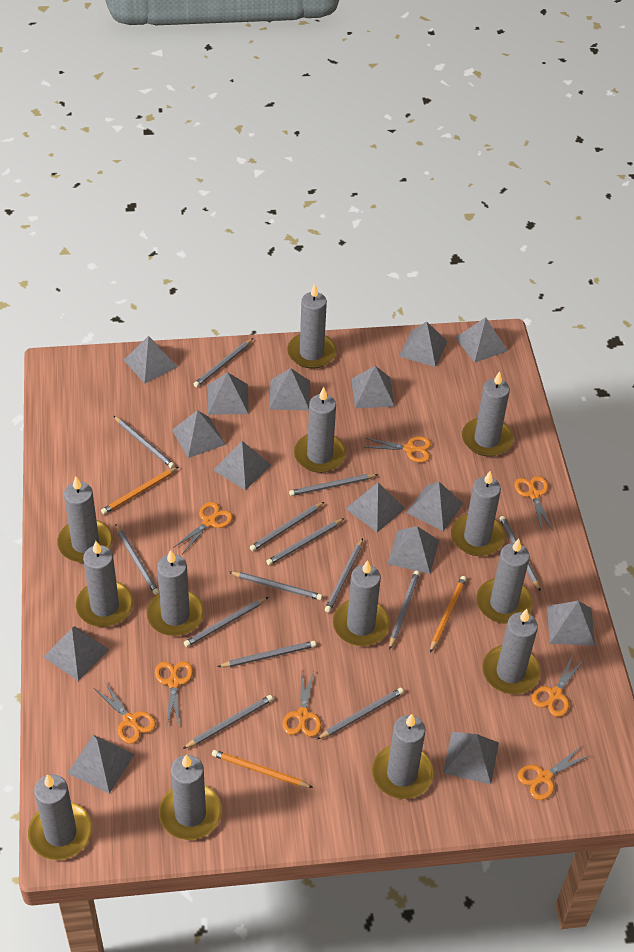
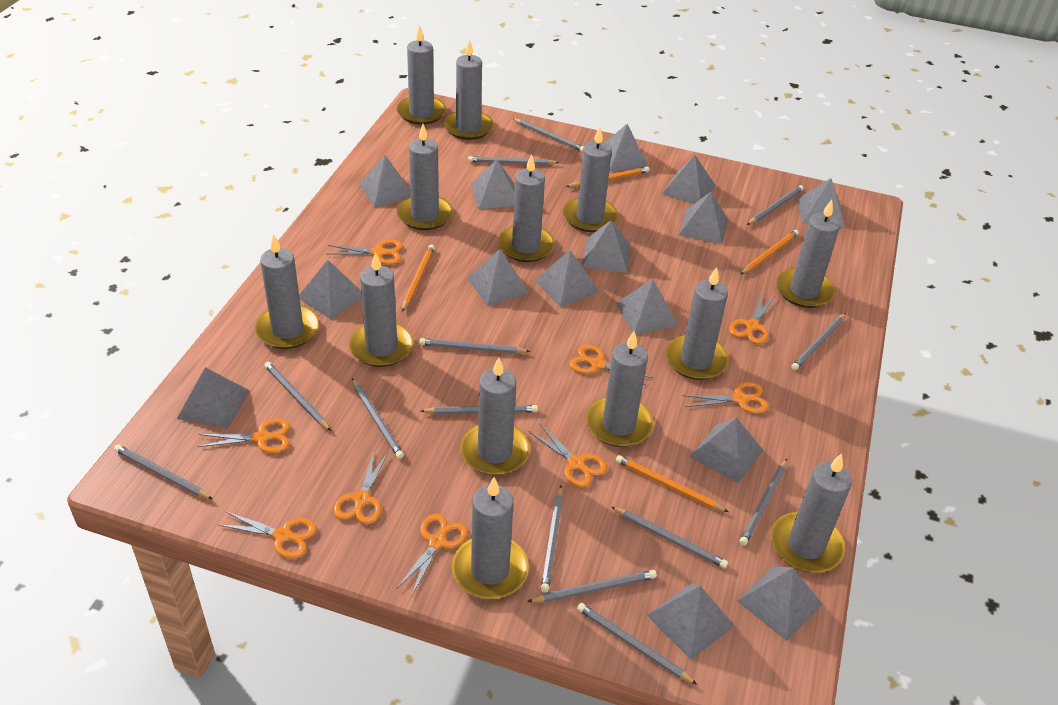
orange pencil: 3 -> 4
orange scissors: 8 -> 9

